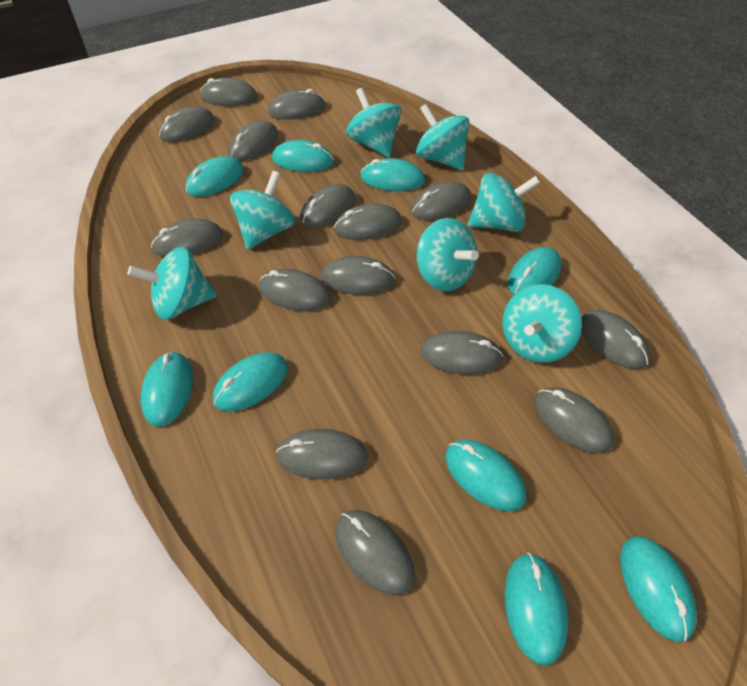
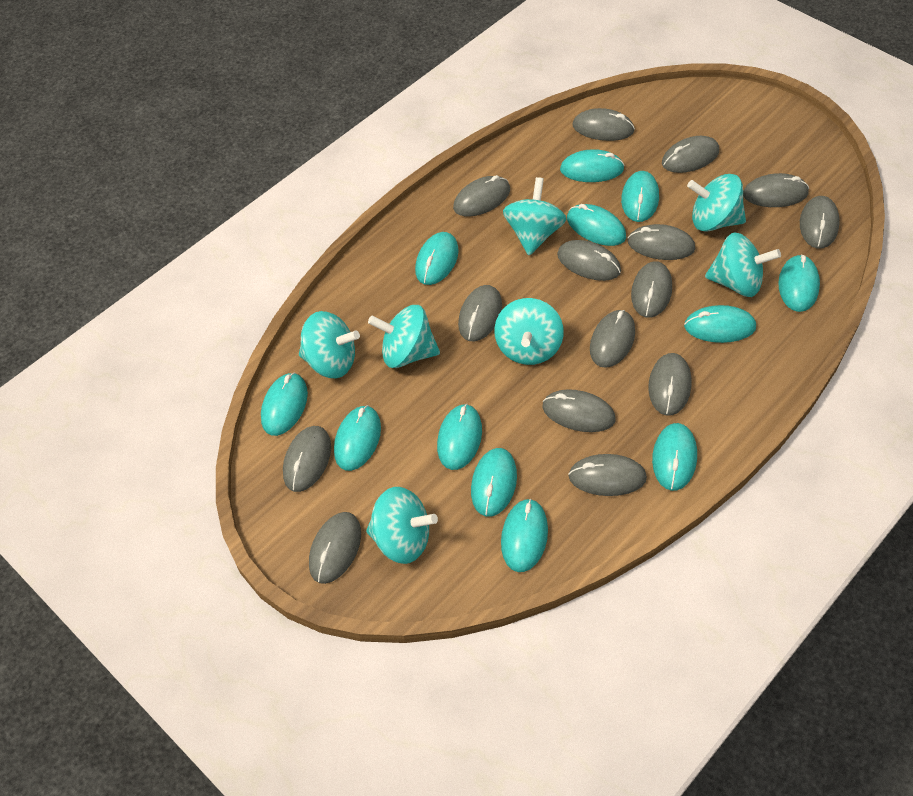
turquoise mouse: 9 -> 12

